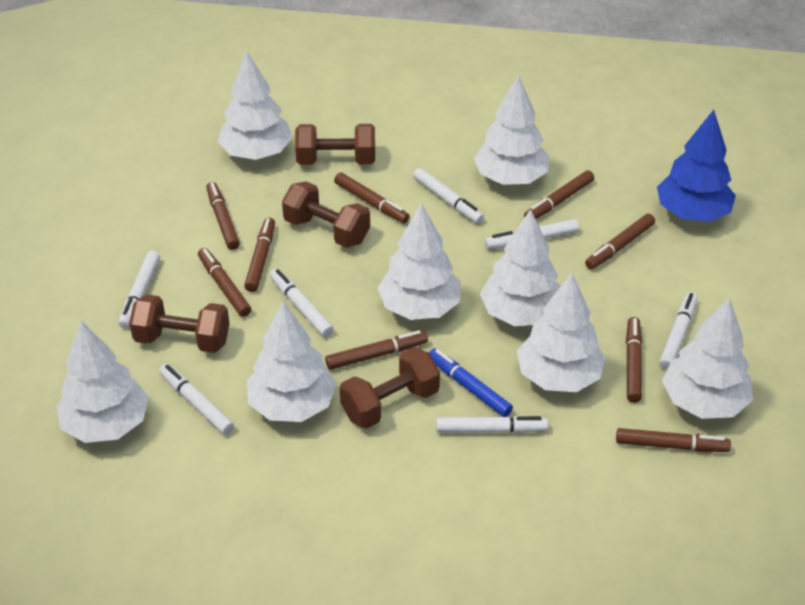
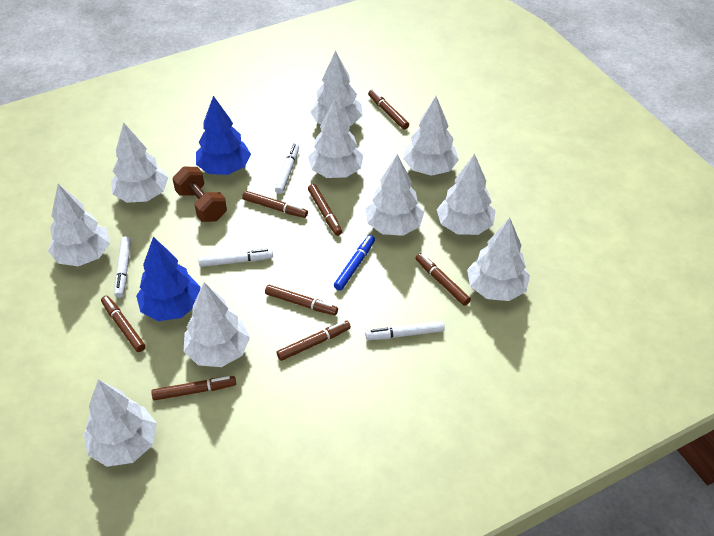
blue tree: 1 -> 2
brown dumbbell: 4 -> 1
brown marker: 9 -> 8
white marker: 7 -> 4
white tree: 8 -> 10

